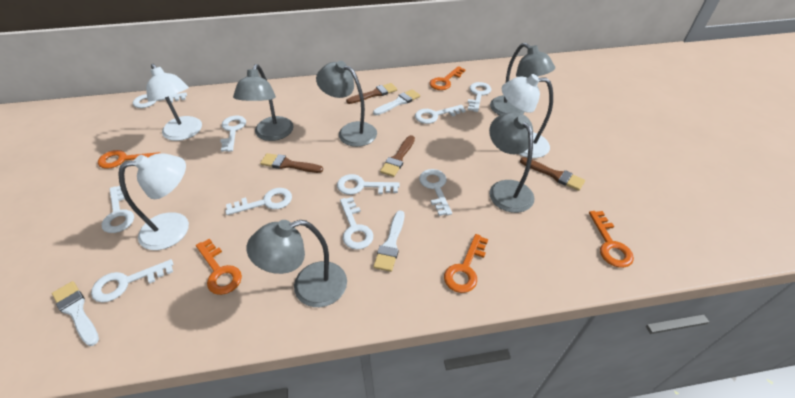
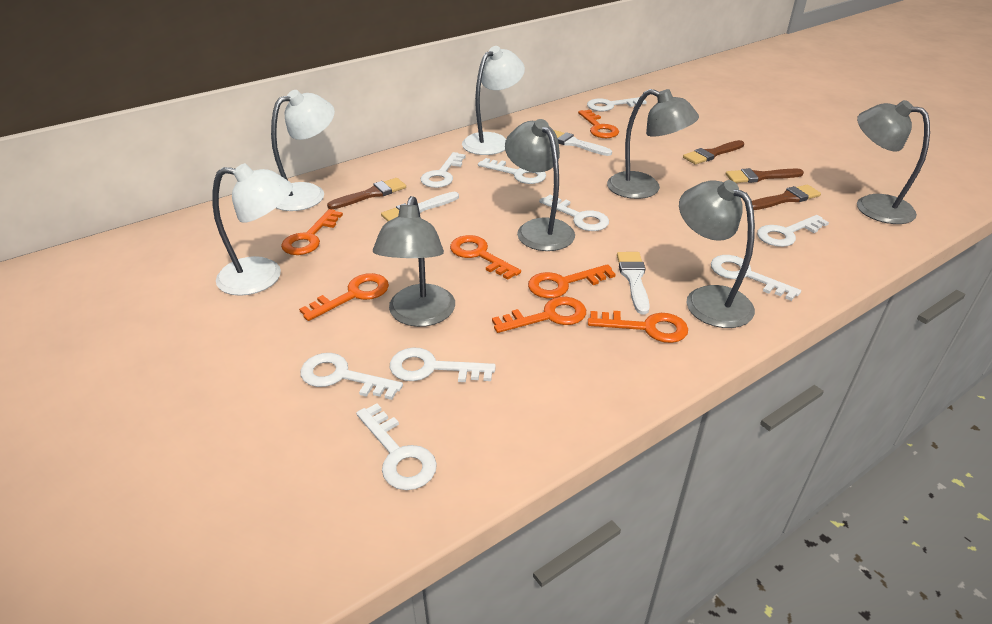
orange key: 5 -> 7
white key: 10 -> 9

